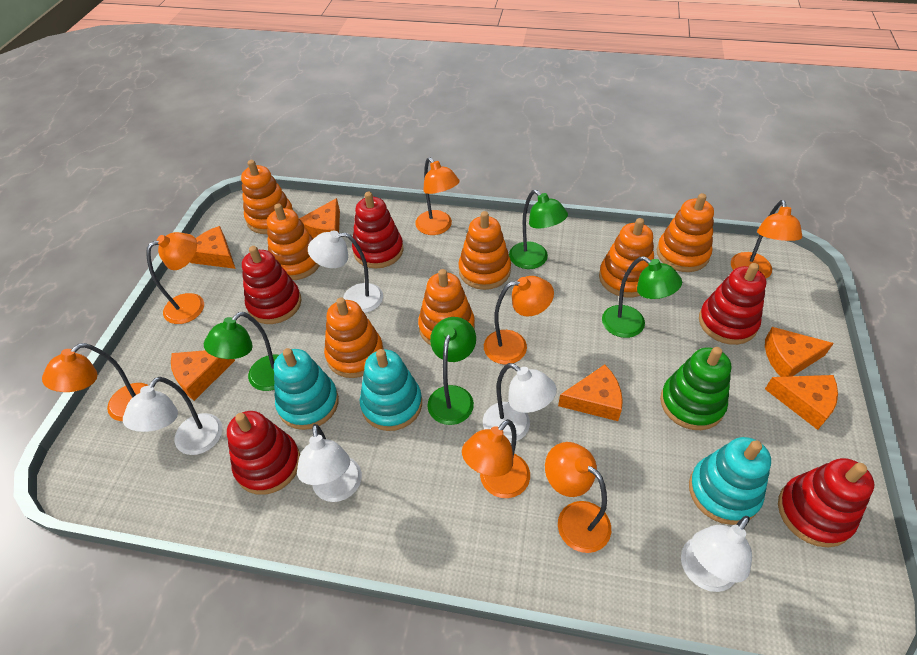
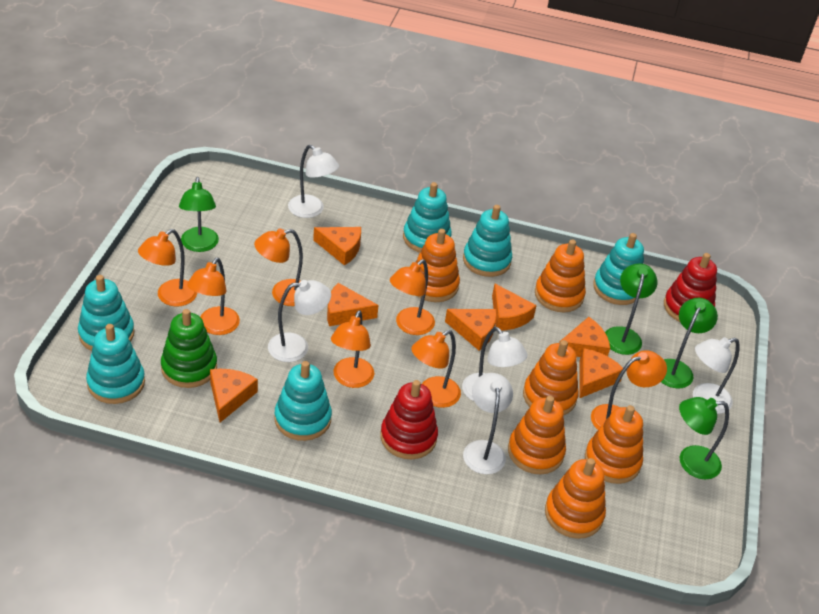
orange cheese: 6 -> 7
orange stacking toy: 7 -> 6
red stacking toy: 5 -> 2
turquoise stacking toy: 3 -> 6

